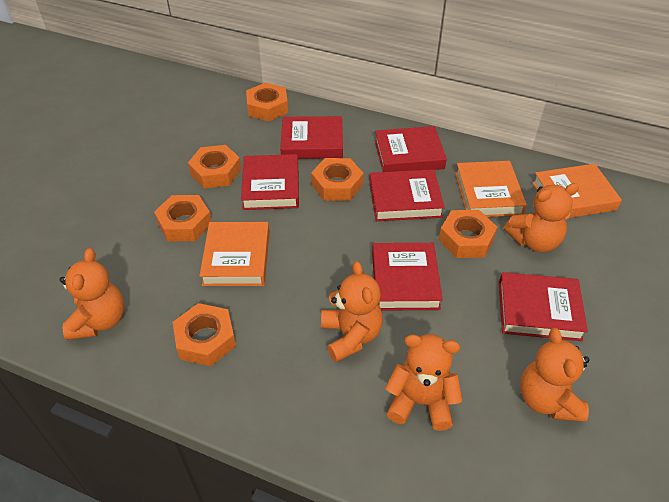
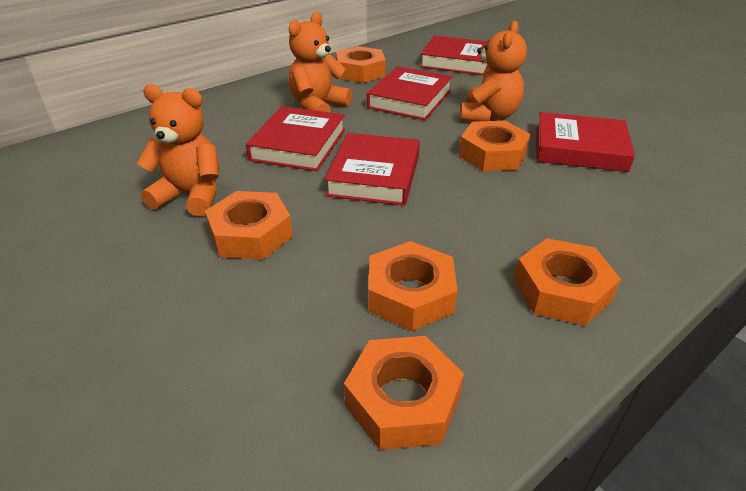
orange book: 3 -> 0
orange teddy bear: 5 -> 3
red book: 6 -> 5

